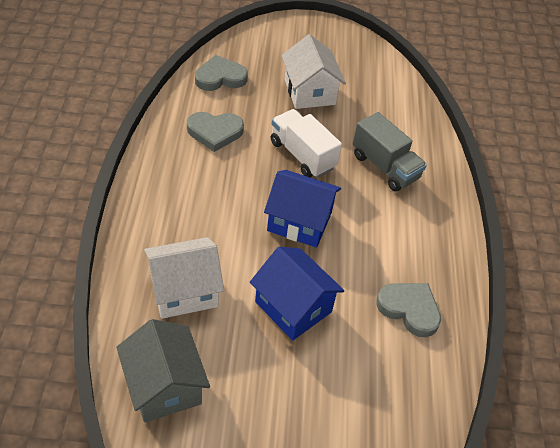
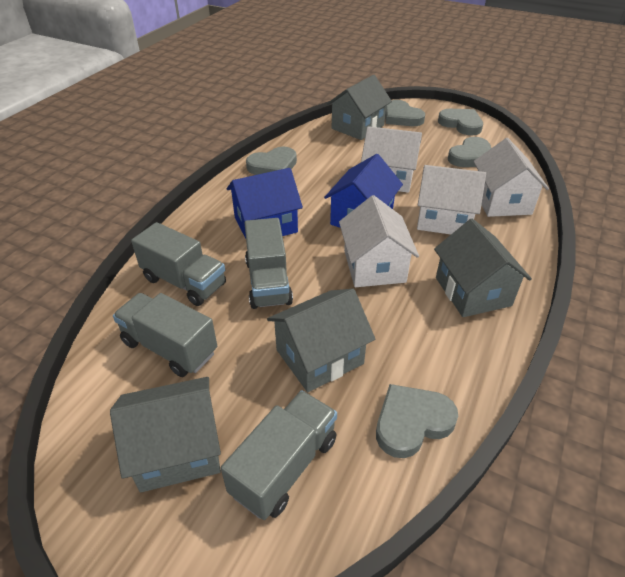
grey heart: 3 -> 5
grey house: 1 -> 4
grey truck: 1 -> 4
white house: 2 -> 4
white truck: 1 -> 0

